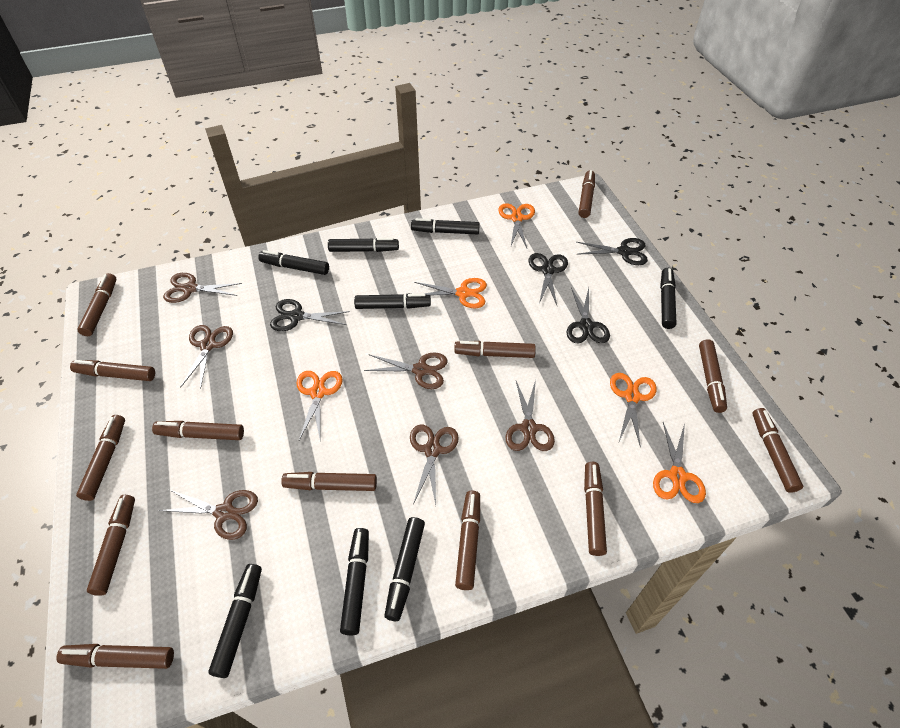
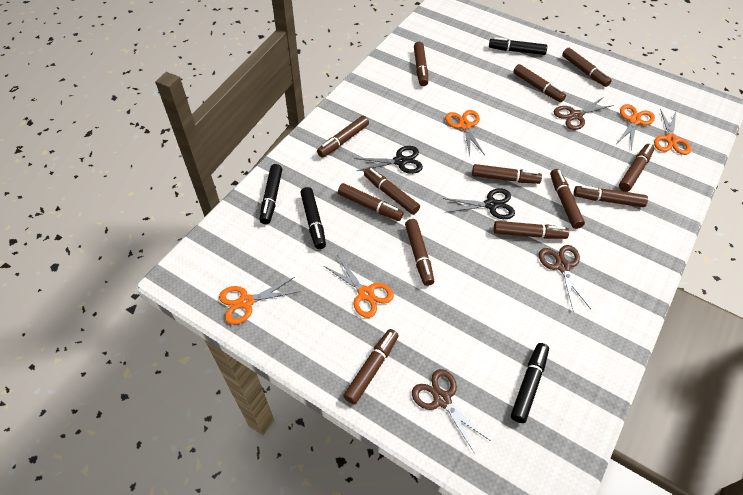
black marker: 8 -> 4
black scissors: 4 -> 2
brown scissors: 6 -> 3

